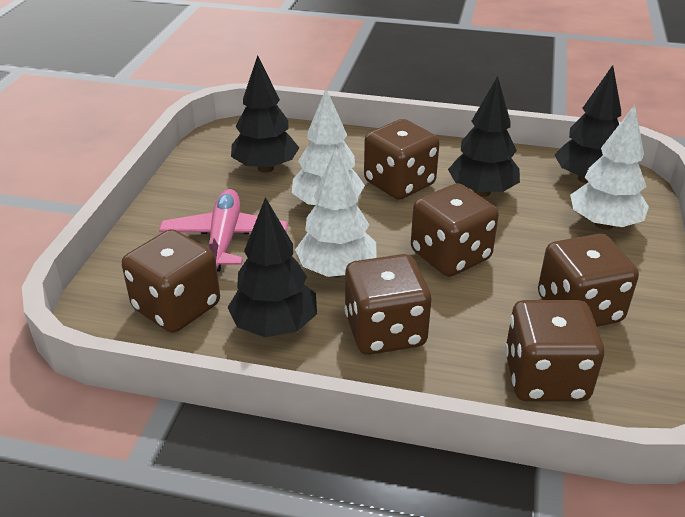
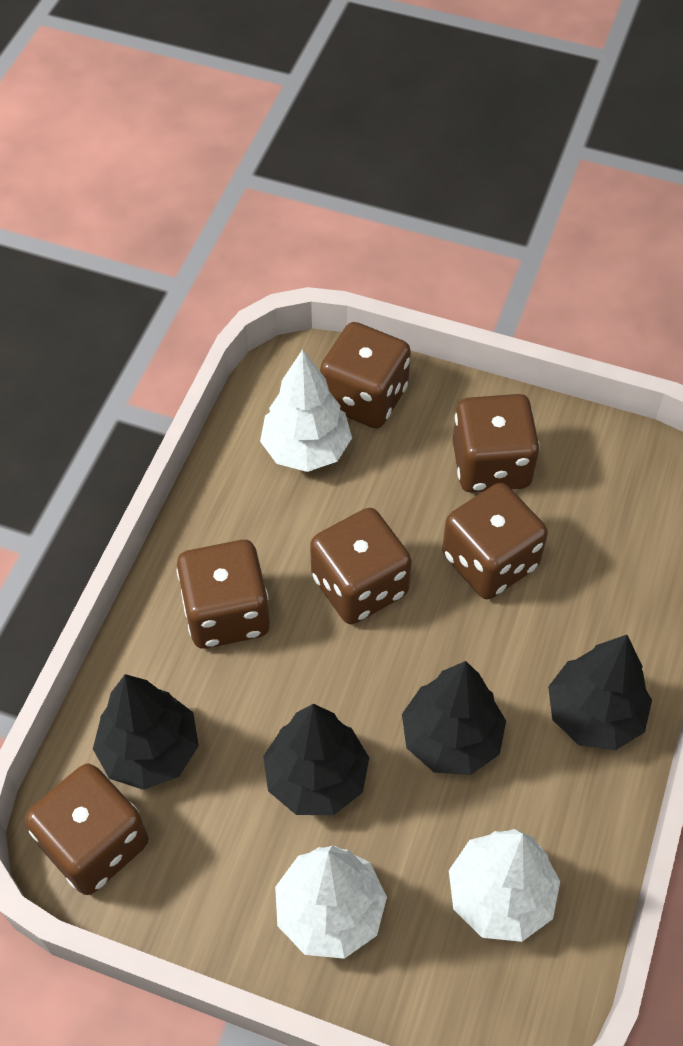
pink plane: 1 -> 0

